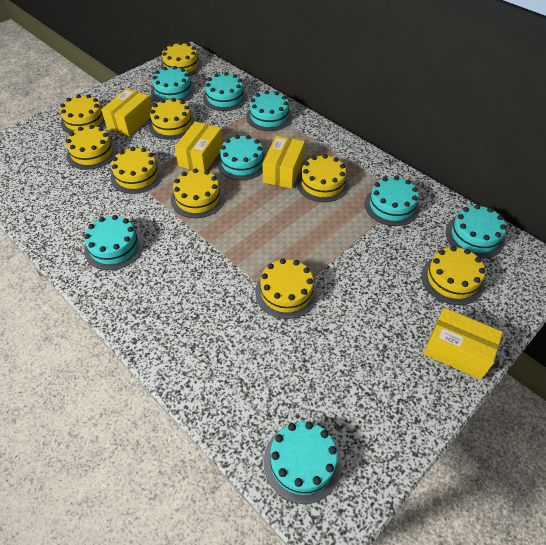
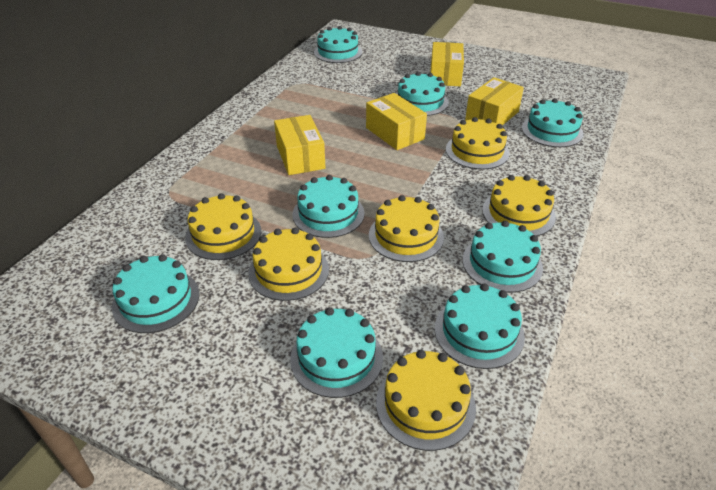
yellow cake: 9 -> 6

